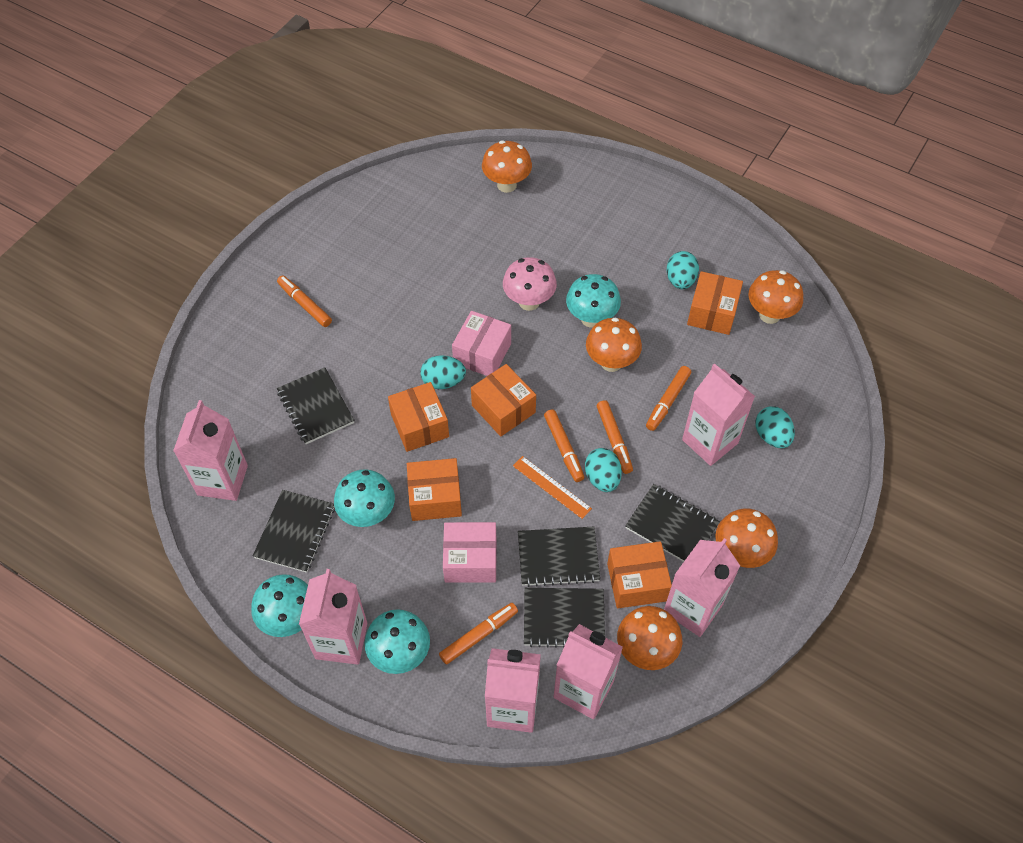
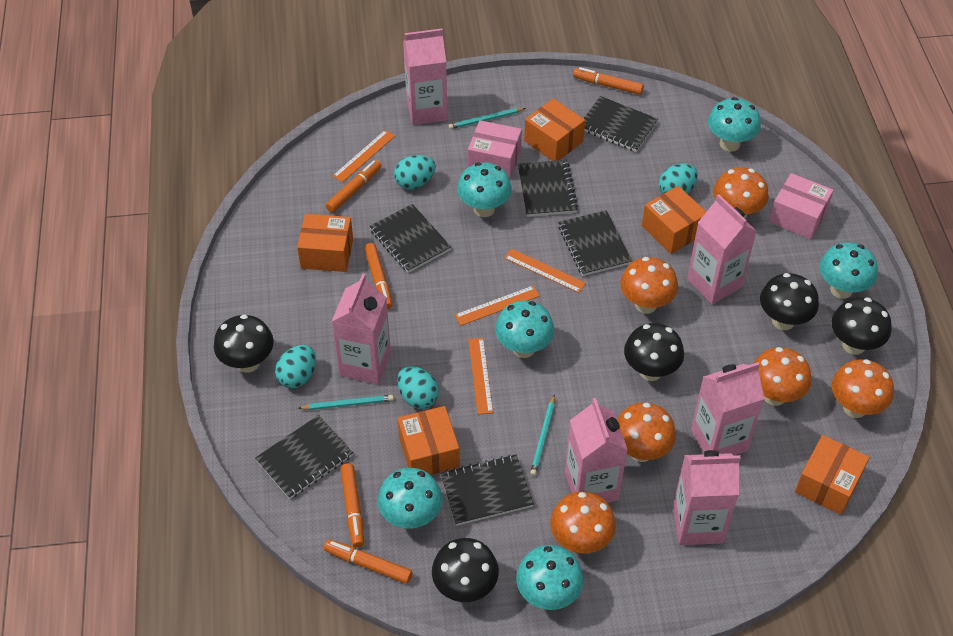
black mushroom: 0 -> 5
black notebook: 5 -> 6
orange mushroom: 5 -> 6
orange ruler: 1 -> 4
pink mushroom: 1 -> 0
turquoise mushroom: 4 -> 6
turquoise pencil: 0 -> 3

